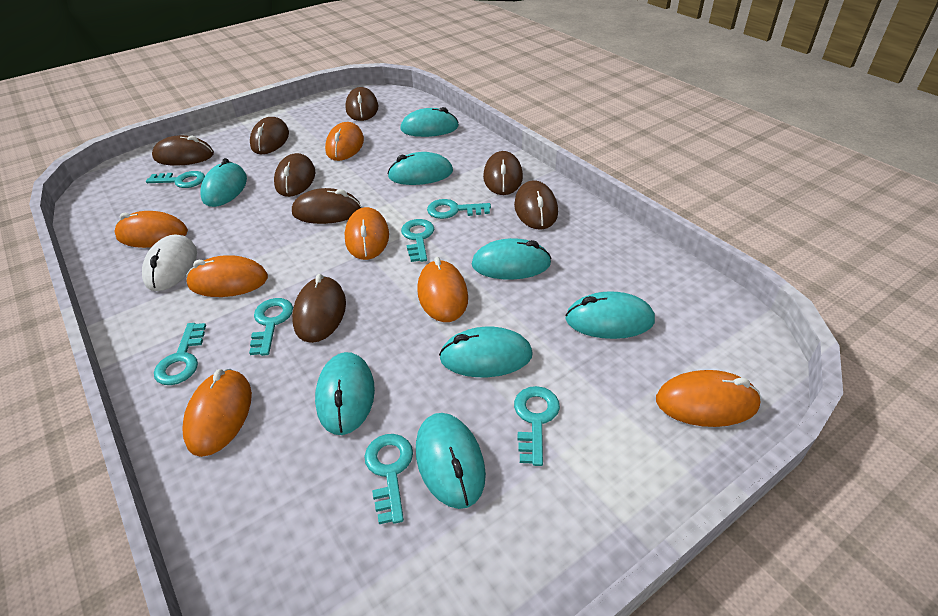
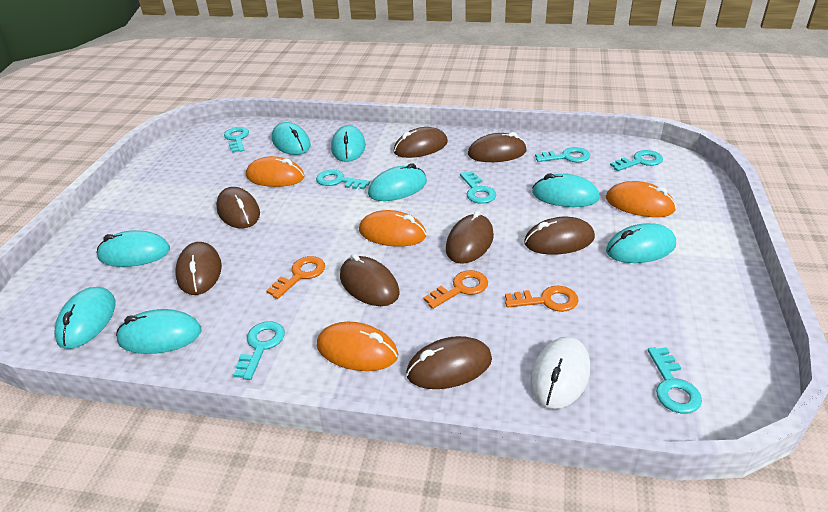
orange key: 0 -> 3
orange mouse: 7 -> 4

